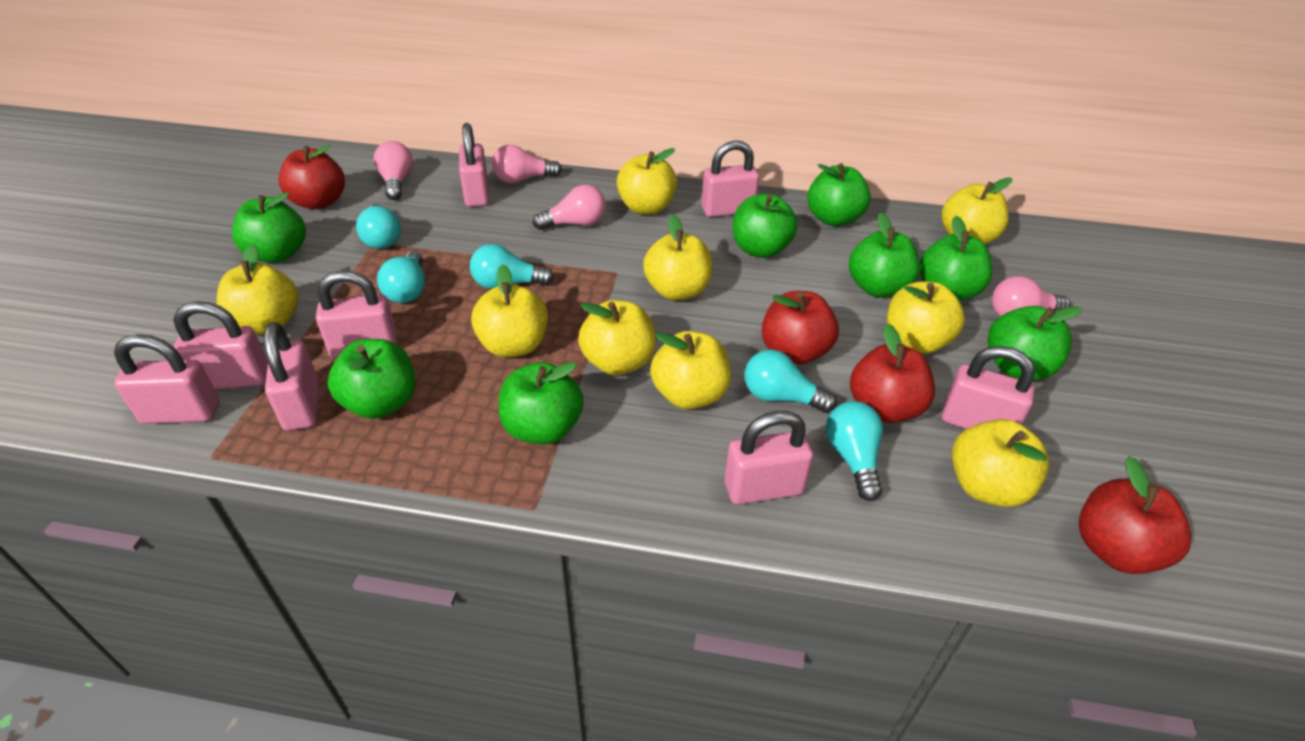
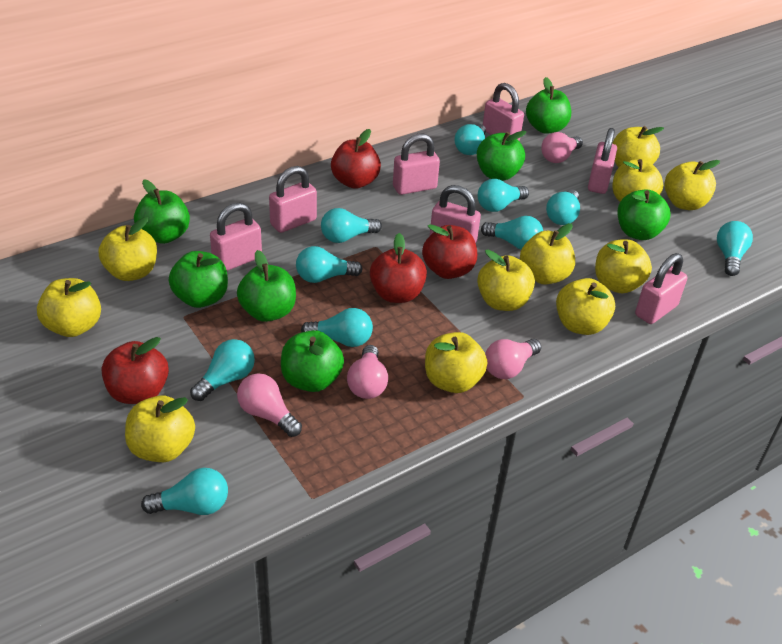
green apple: 8 -> 7
pink padlock: 8 -> 7
turquoise light bulb: 5 -> 10
yellow apple: 9 -> 11

